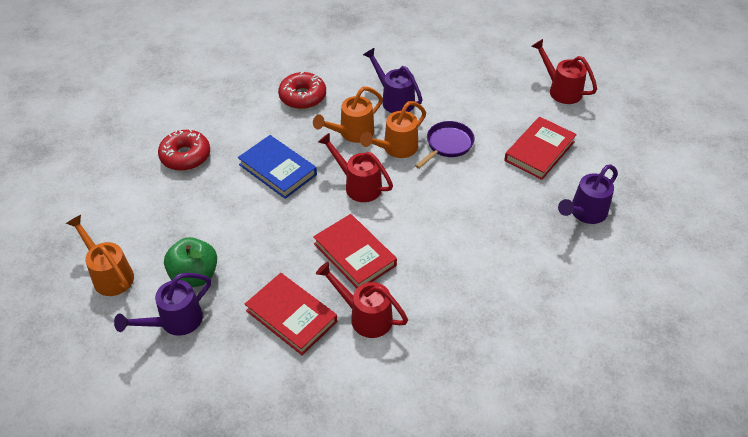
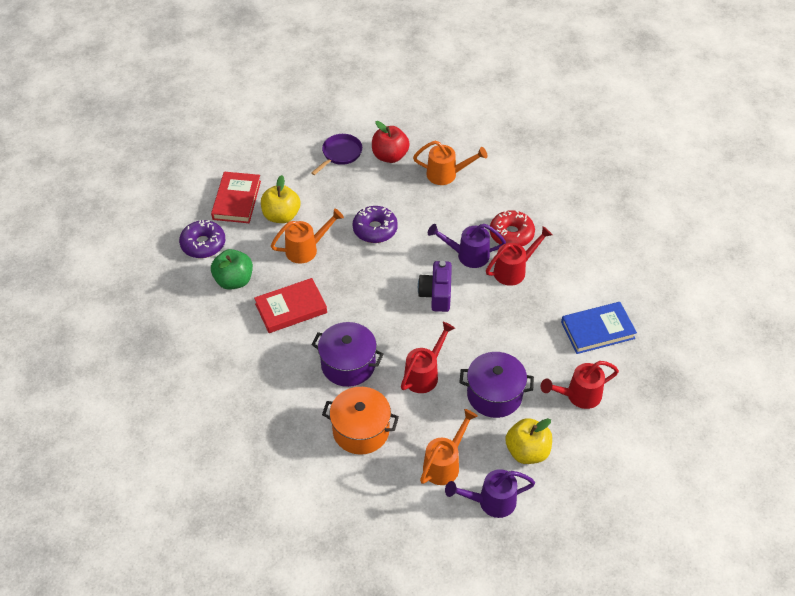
orange pot: 0 -> 1
purple camera: 0 -> 1
purple donut: 0 -> 2
purple pot: 0 -> 2
purple watering can: 3 -> 2
red apple: 0 -> 1
red book: 3 -> 2
red donut: 2 -> 1
yellow apple: 0 -> 2

